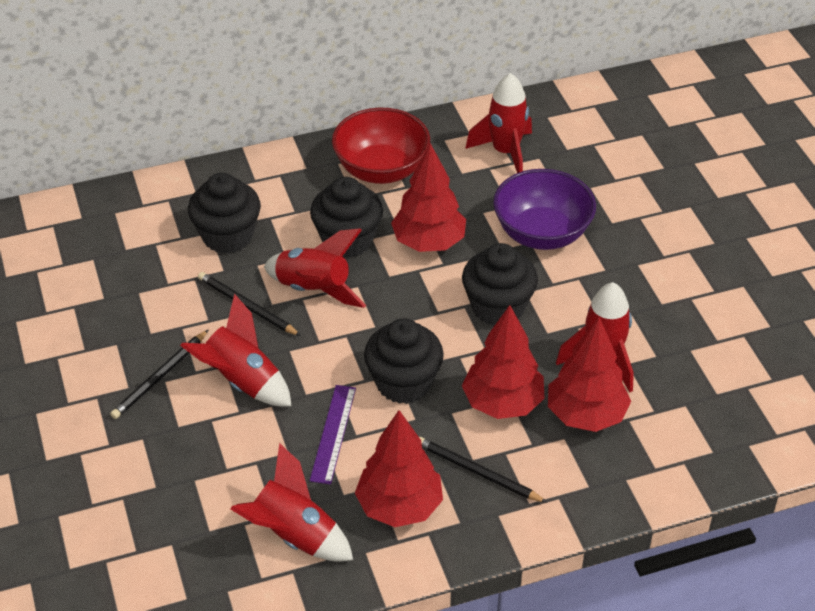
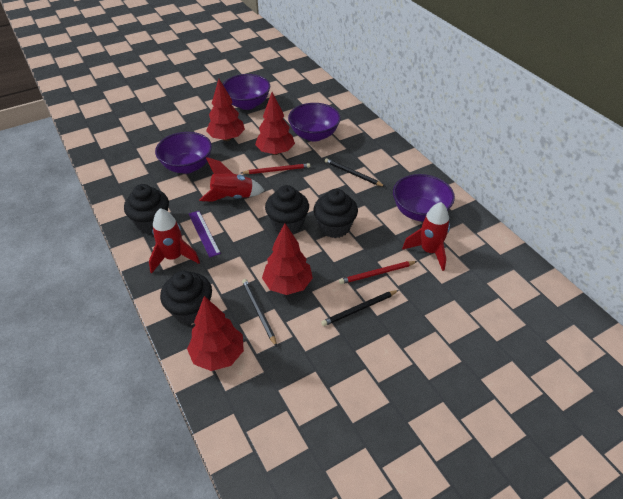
purple bowl: 1 -> 4
red bowl: 1 -> 0
red pencil: 0 -> 2
red rocket: 5 -> 3

